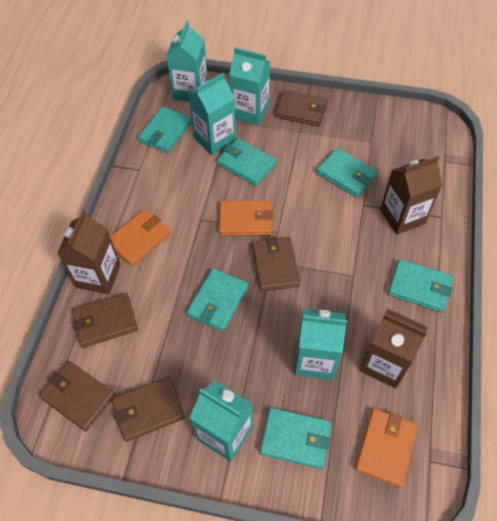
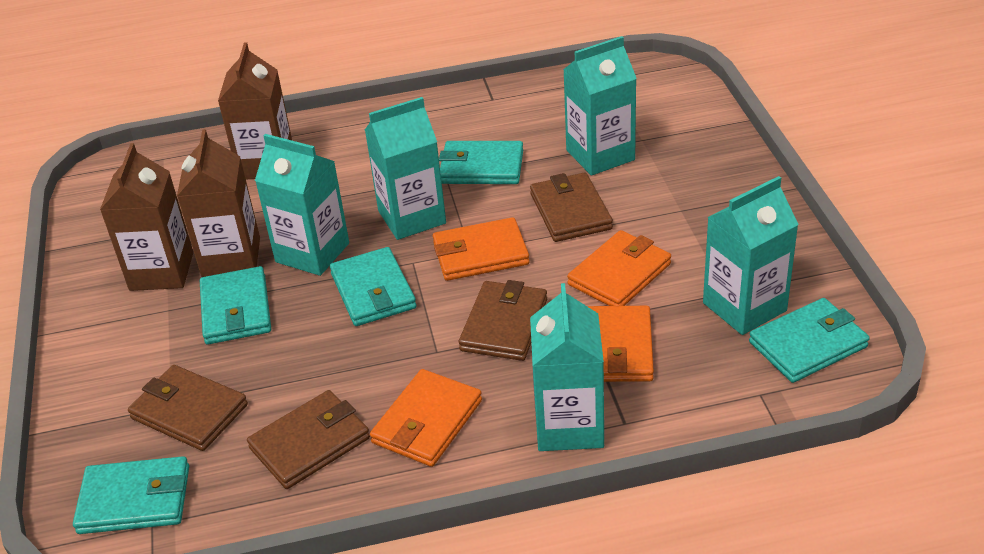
brown wallet: 5 -> 4
orange wallet: 3 -> 4
turquoise wallet: 6 -> 5

